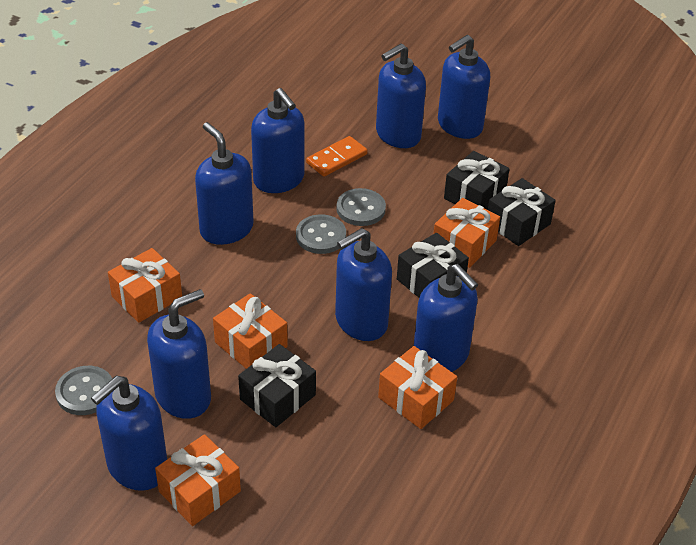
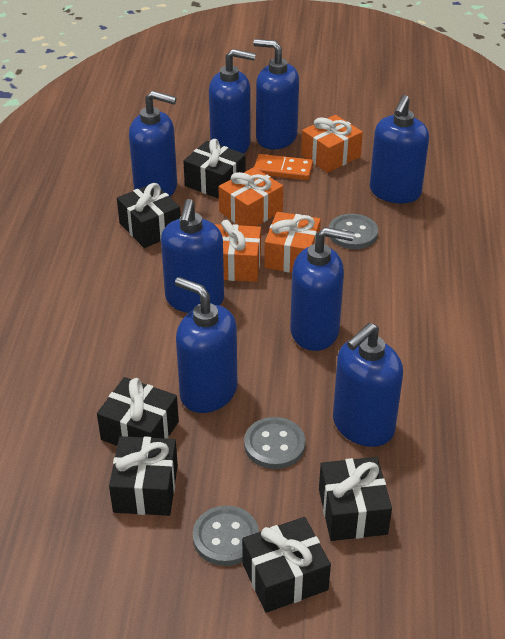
black gift: 4 -> 6
orange gift: 5 -> 4

